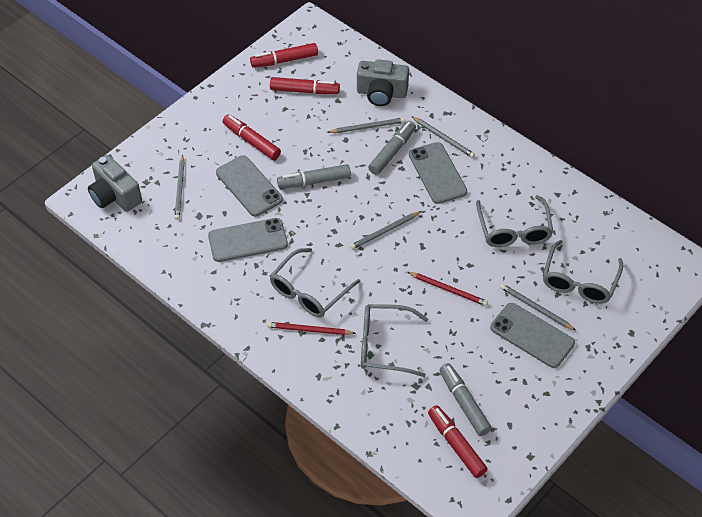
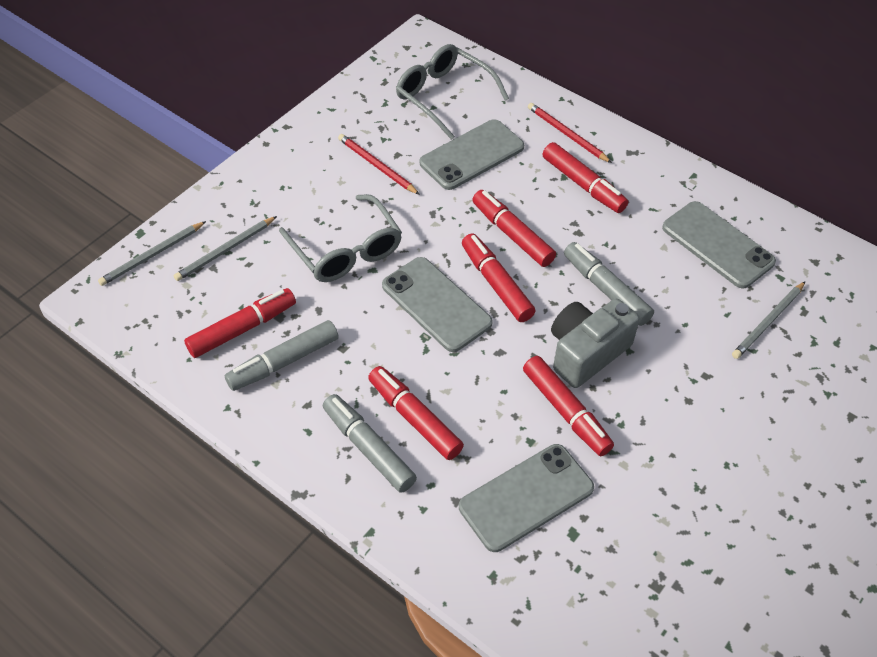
grey camera: 2 -> 1
grey glasses: 4 -> 2
grey pencil: 5 -> 3
red marker: 4 -> 6

